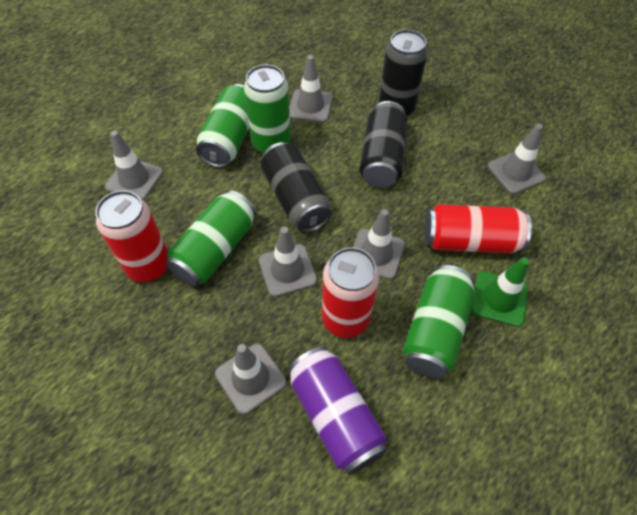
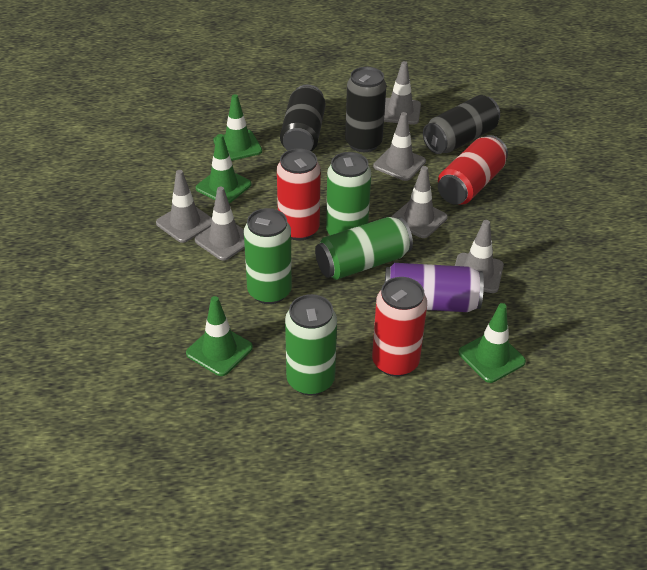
green traffic cone: 1 -> 4

